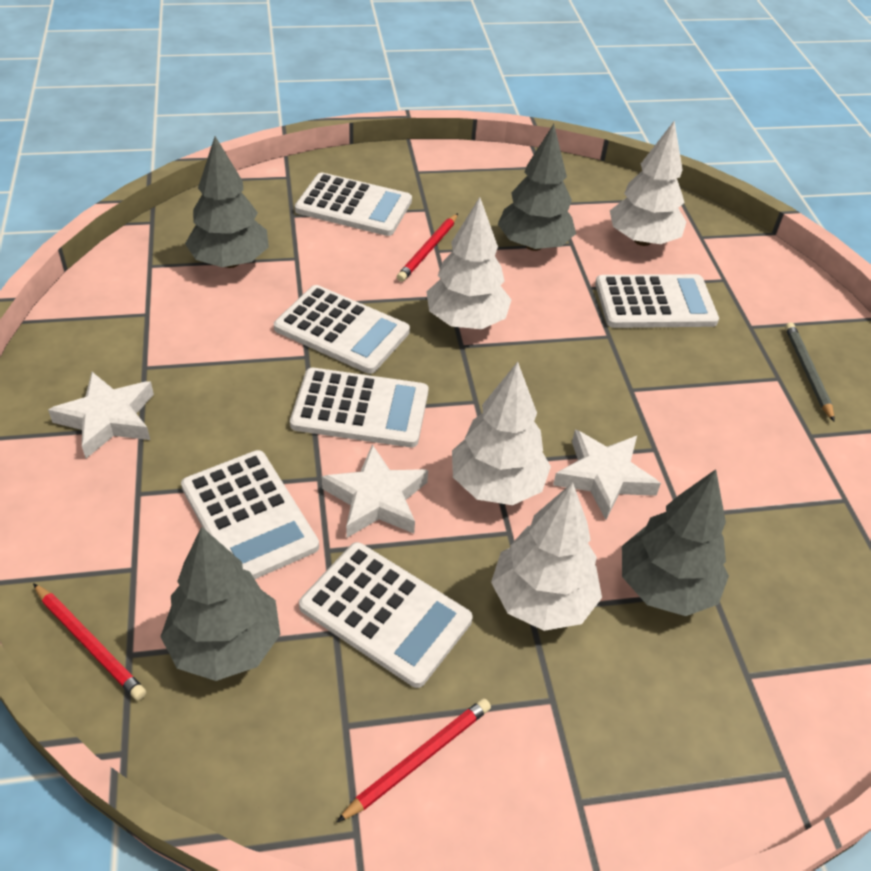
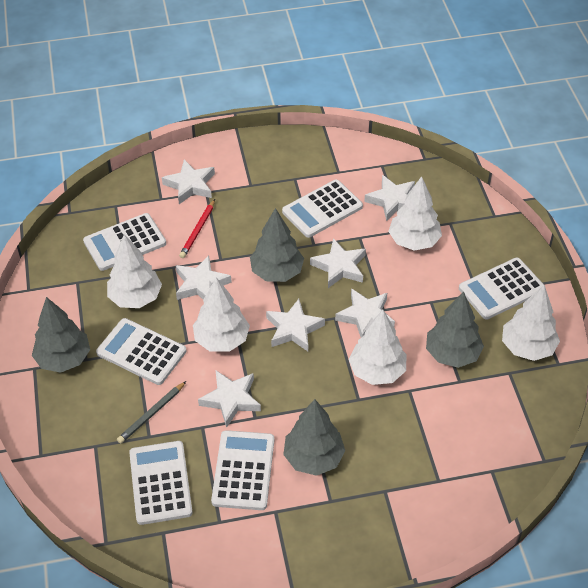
red pencil: 3 -> 1
white star: 3 -> 7
white tree: 4 -> 5

